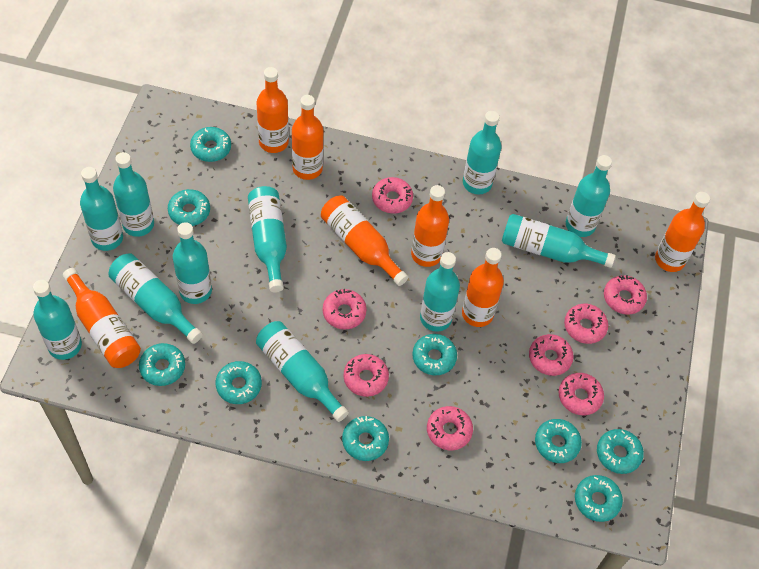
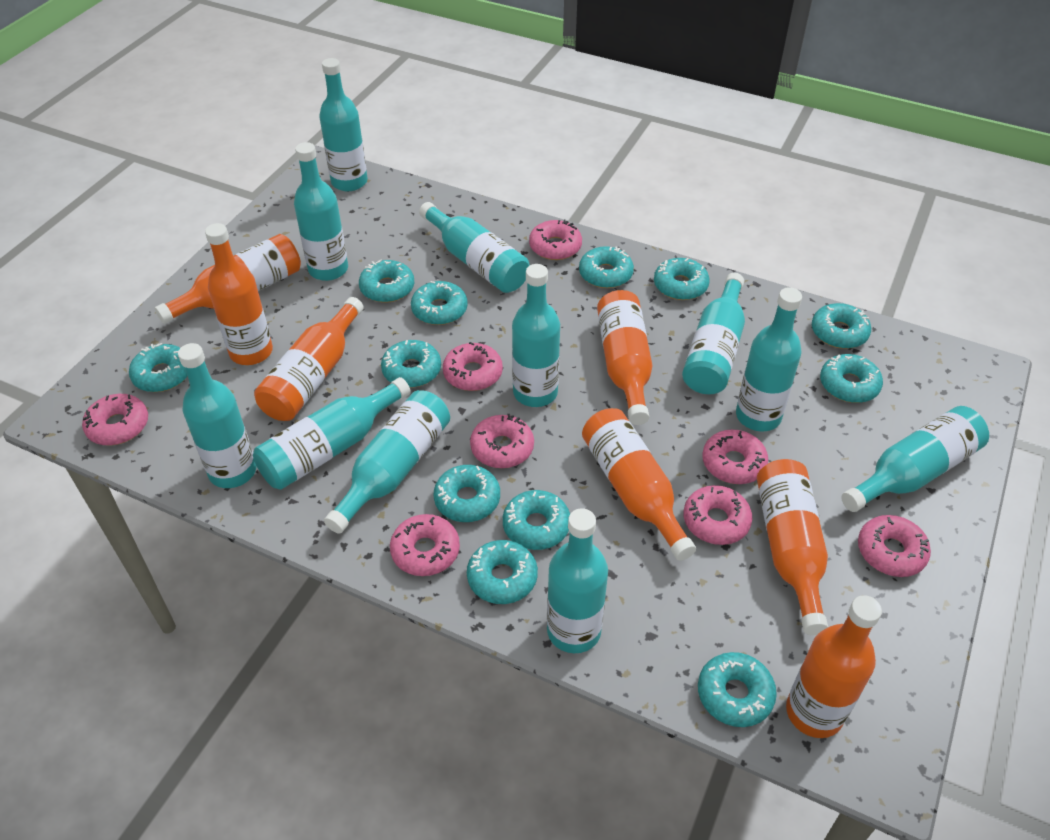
turquoise donut: 9 -> 12

